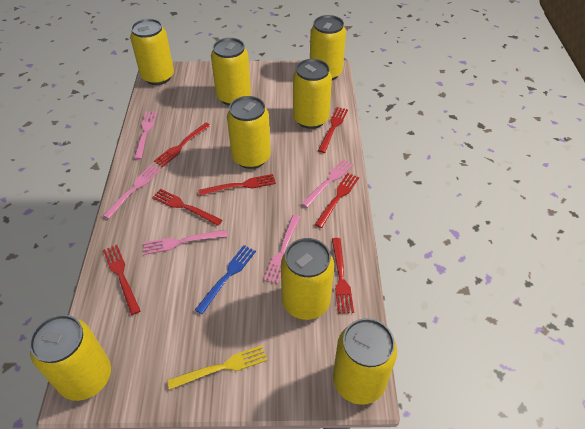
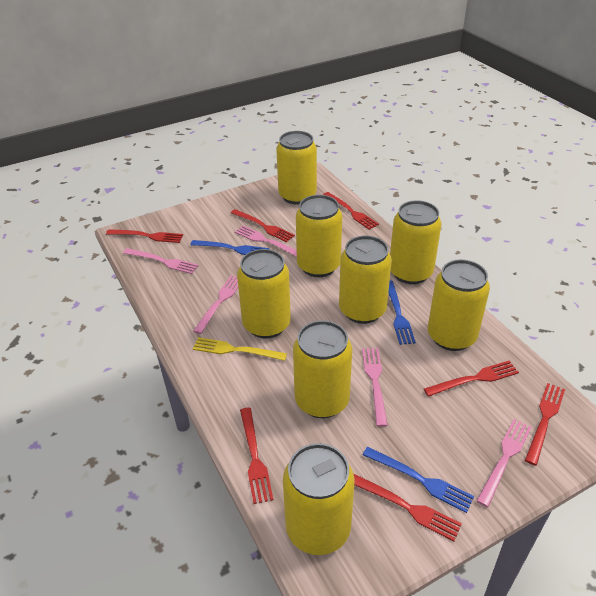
blue fork: 1 -> 3

